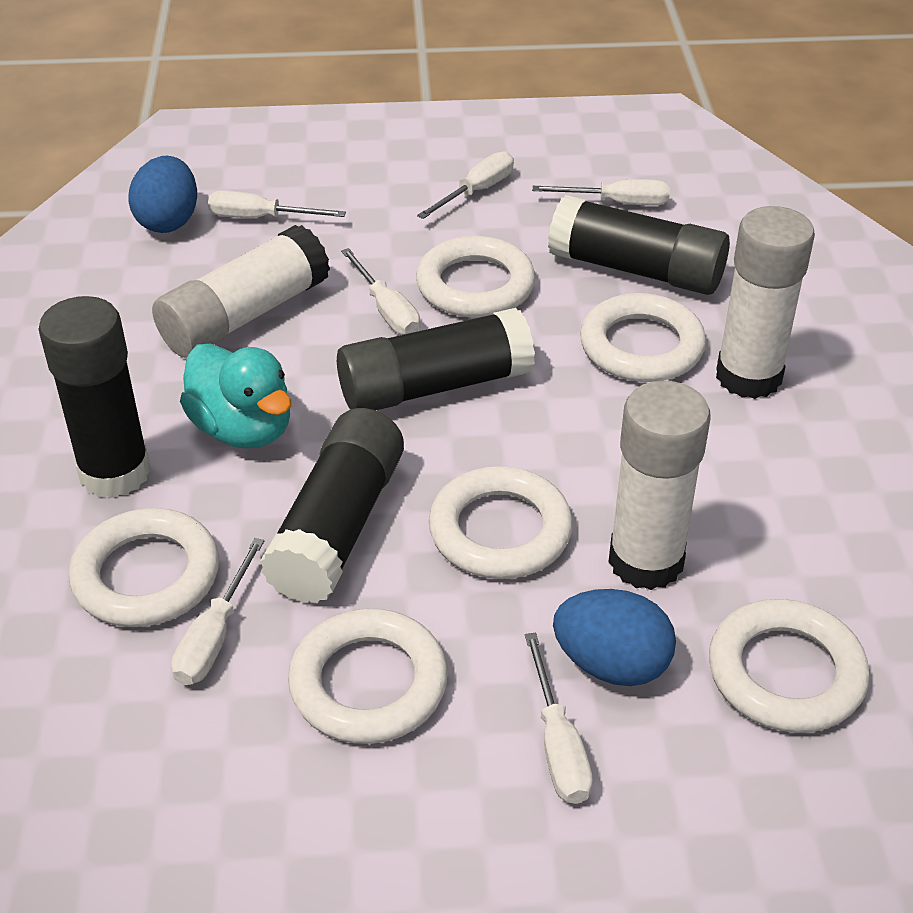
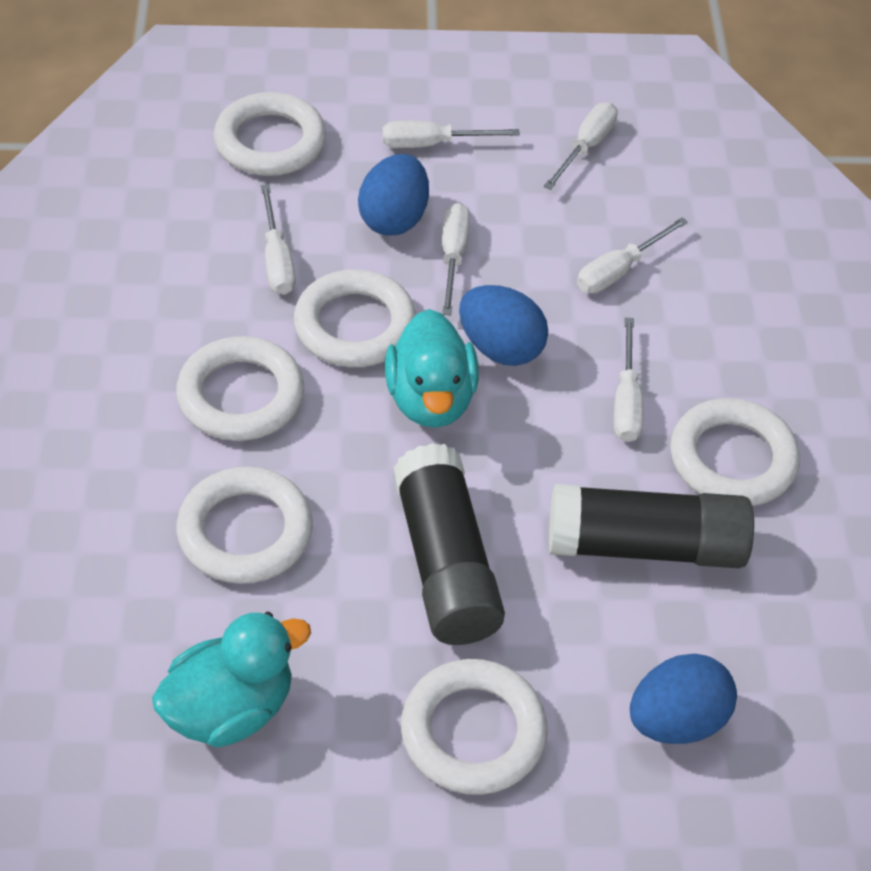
black glue stick: 4 -> 2
blue egg: 2 -> 3
turquoise duck: 1 -> 2
white glue stick: 3 -> 0

